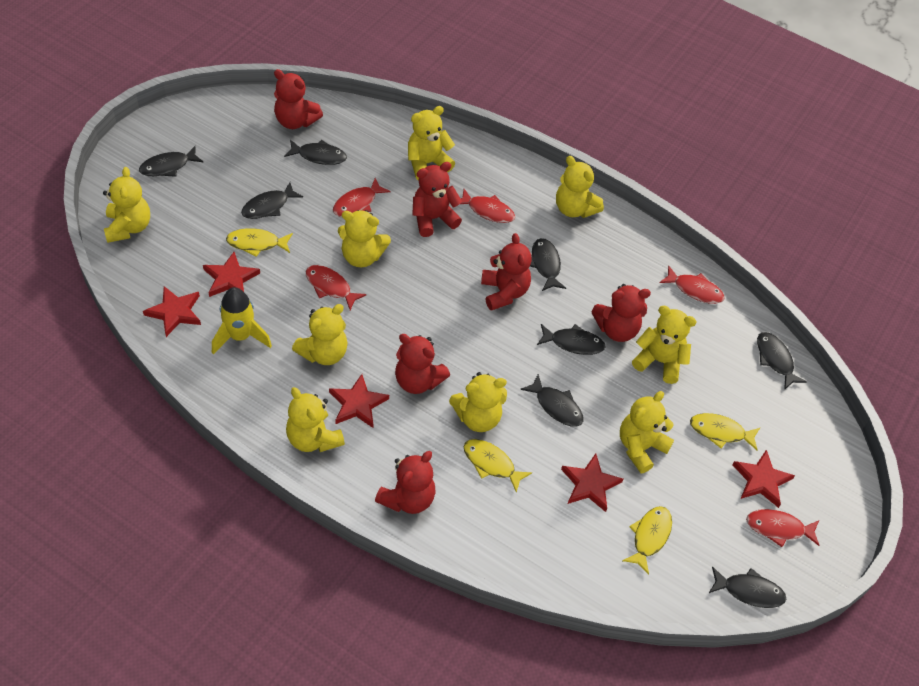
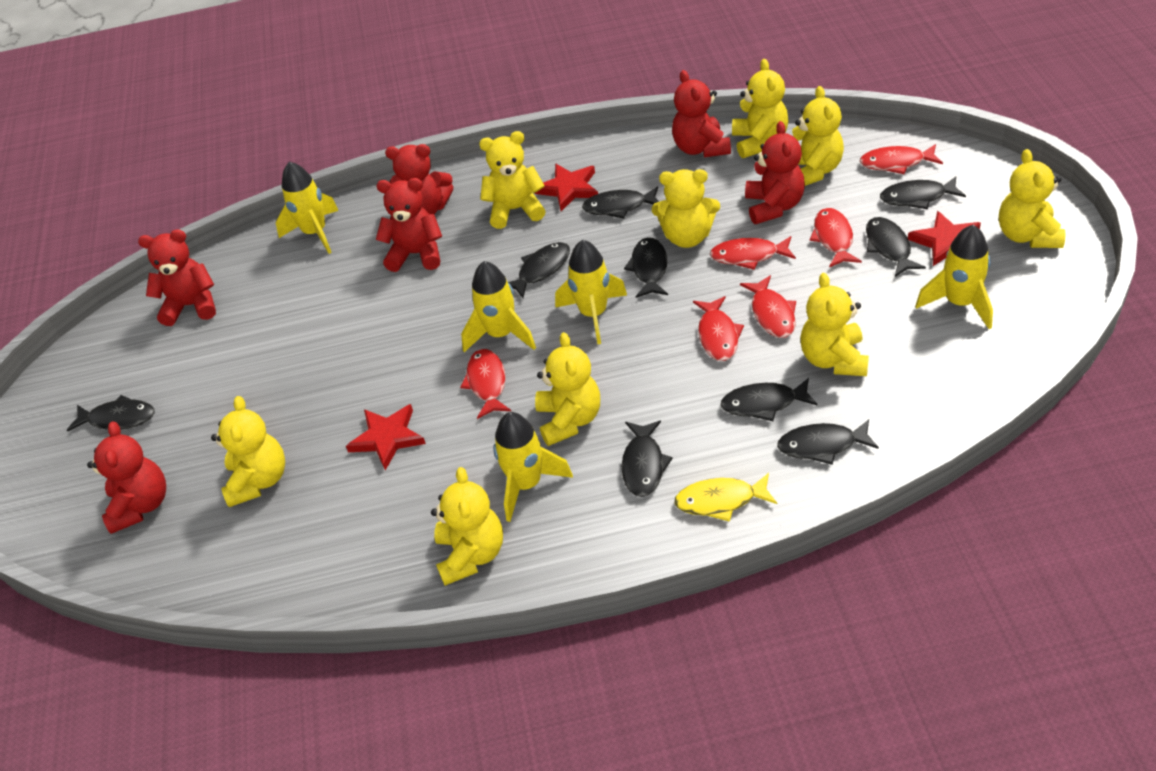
black fish: 8 -> 9
red fish: 5 -> 6
red star: 5 -> 3
yellow fish: 4 -> 1
yellow rocket: 1 -> 5

